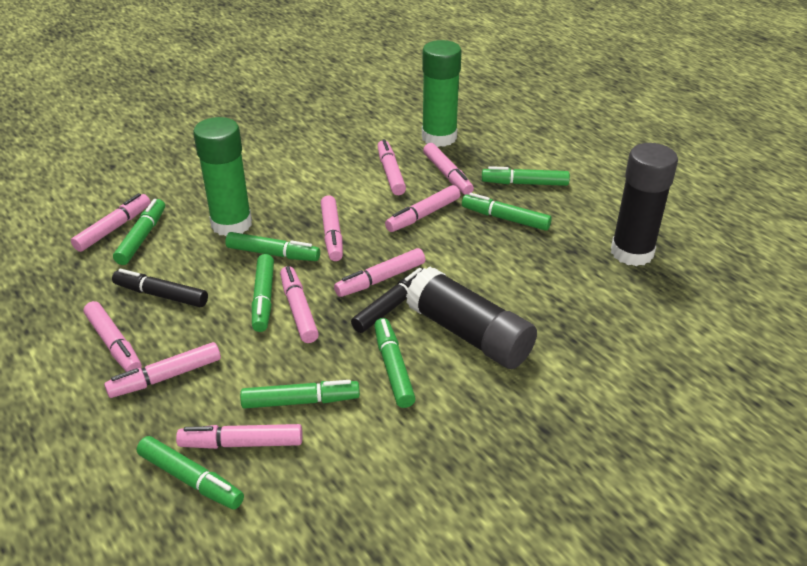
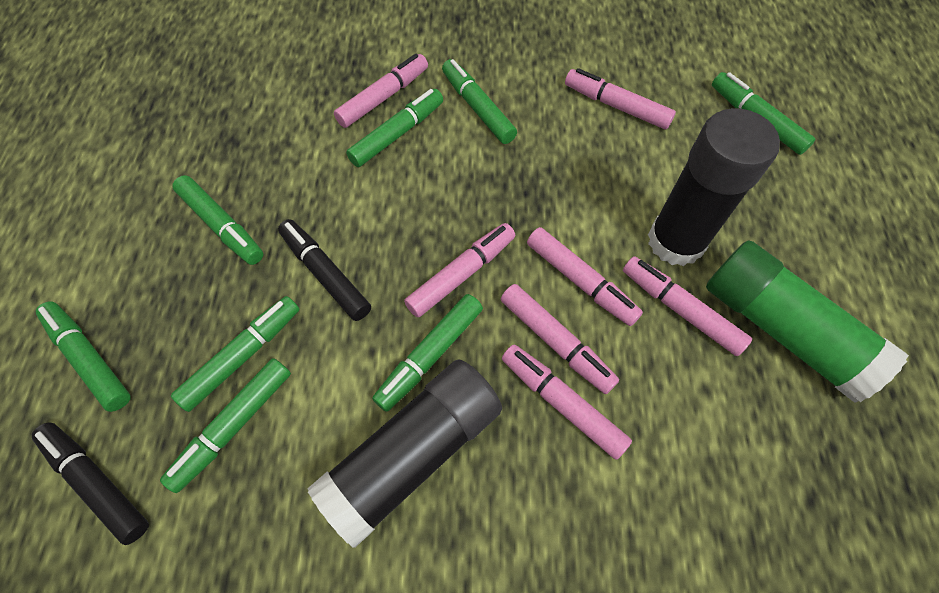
green glue stick: 2 -> 1
pink marker: 10 -> 7

